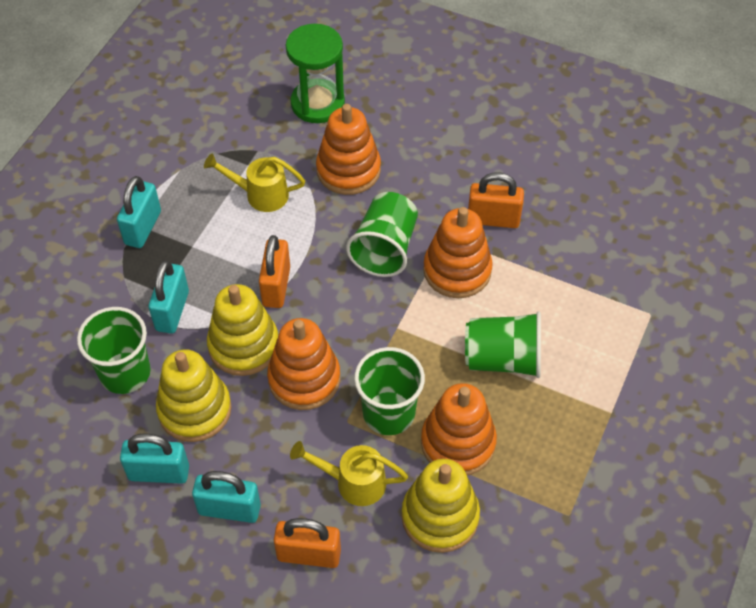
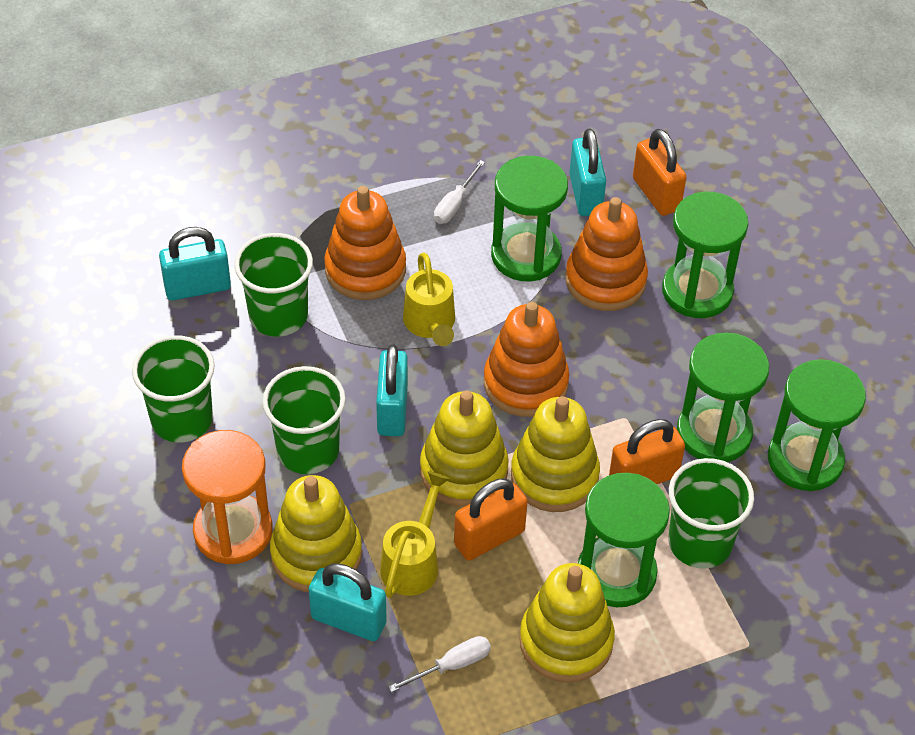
green hourglass: 1 -> 5
orange hourglass: 0 -> 1
orange stacking toy: 4 -> 3
white screwdriver: 0 -> 2
yellow stacking toy: 3 -> 4

